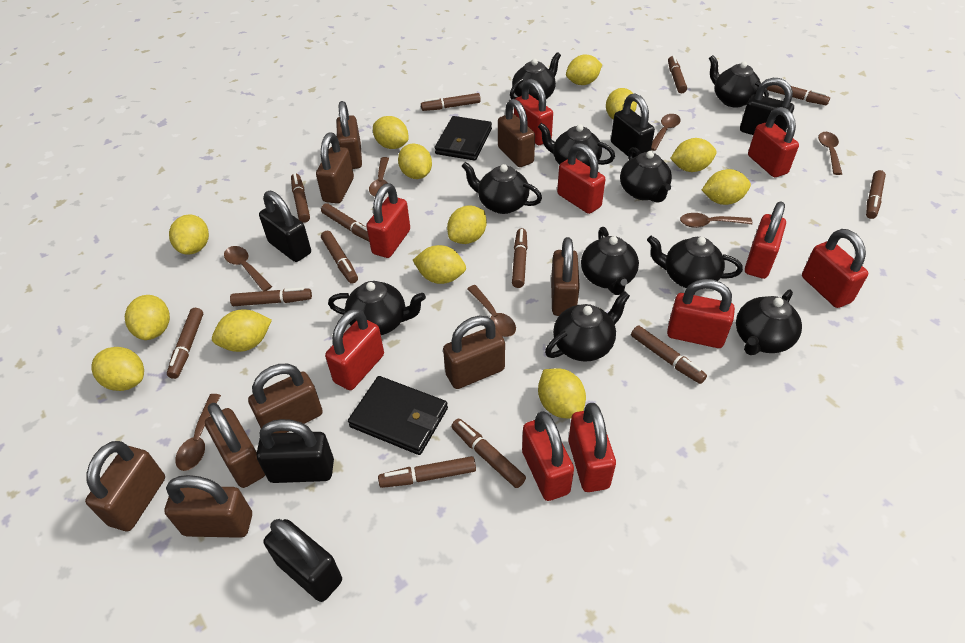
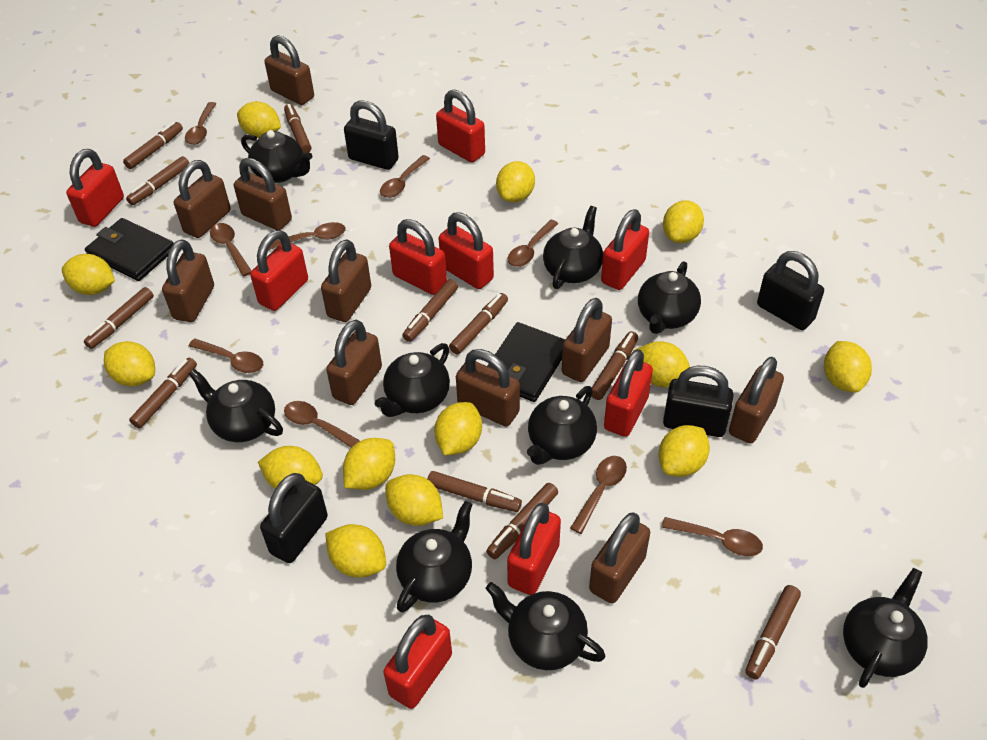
black padlock: 5 -> 4
black teapot: 10 -> 9
brown marker: 13 -> 11
brown padlock: 9 -> 10
brown spoon: 7 -> 9
red padlock: 10 -> 9

